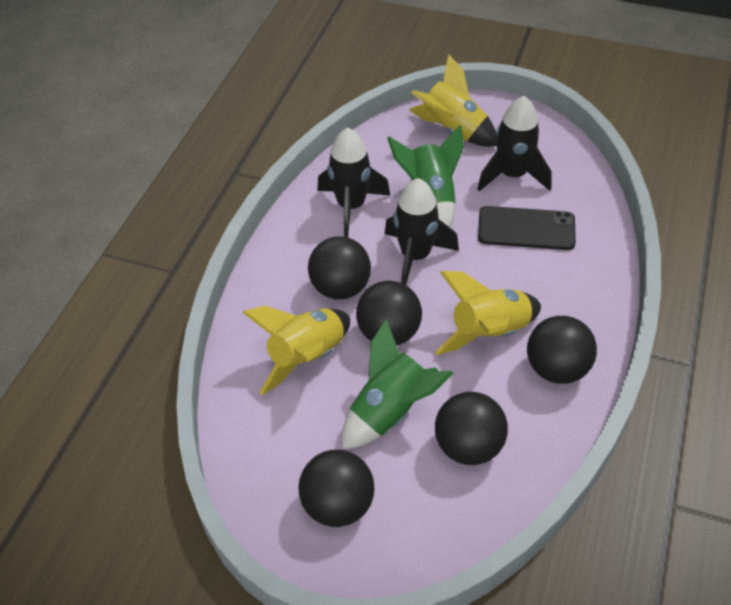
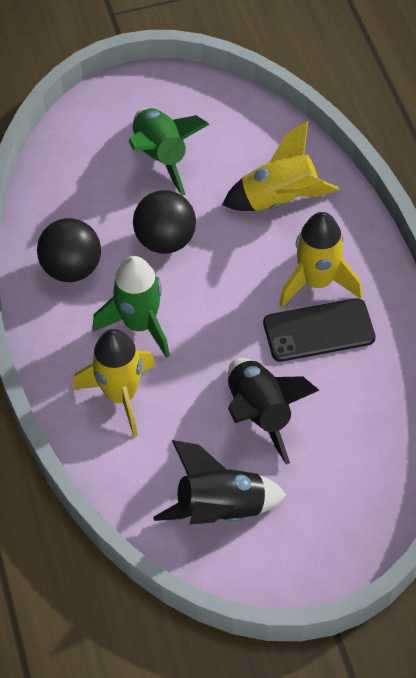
black ball: 5 -> 2
black rocket: 3 -> 2

